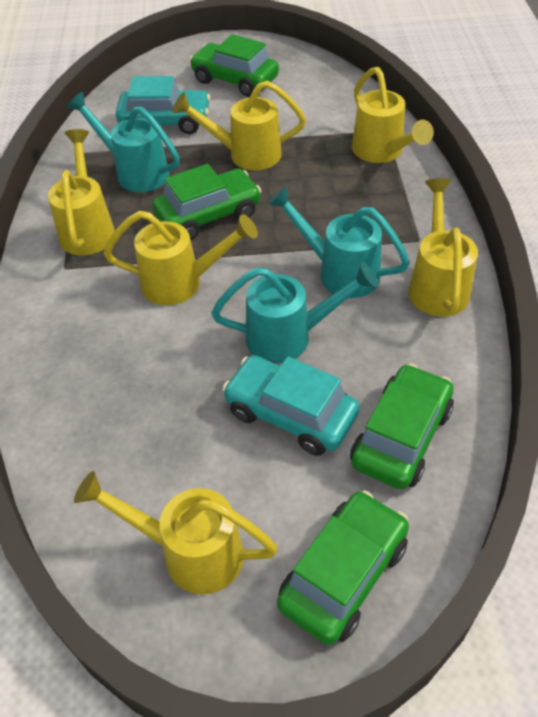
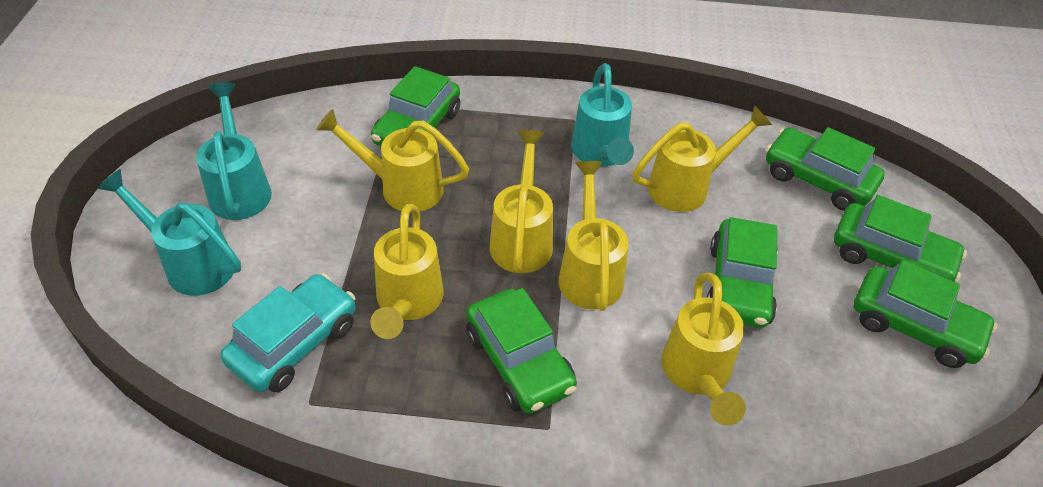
green car: 4 -> 6
turquoise car: 2 -> 1

